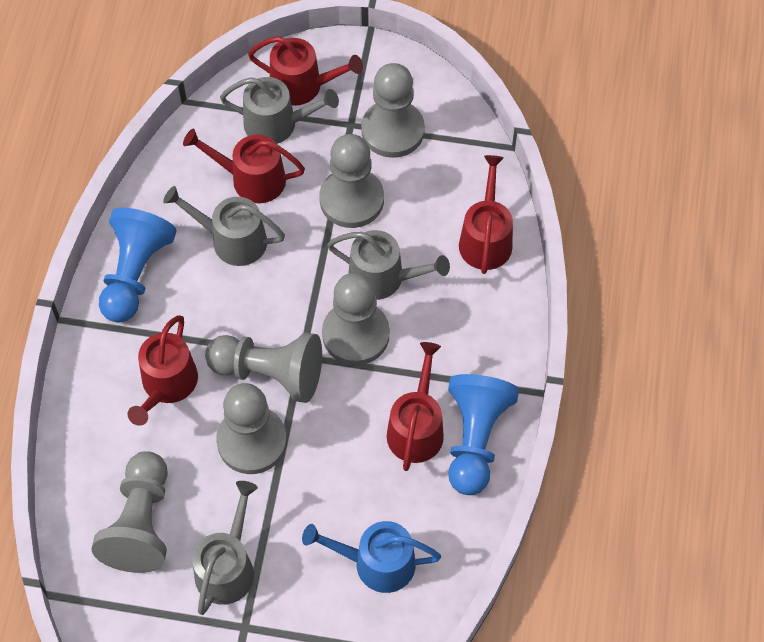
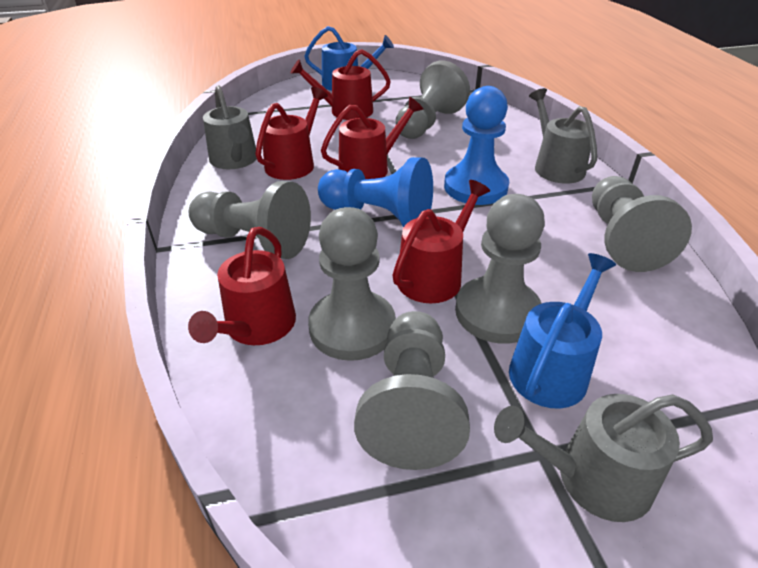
blue watering can: 1 -> 2
grey watering can: 4 -> 3

